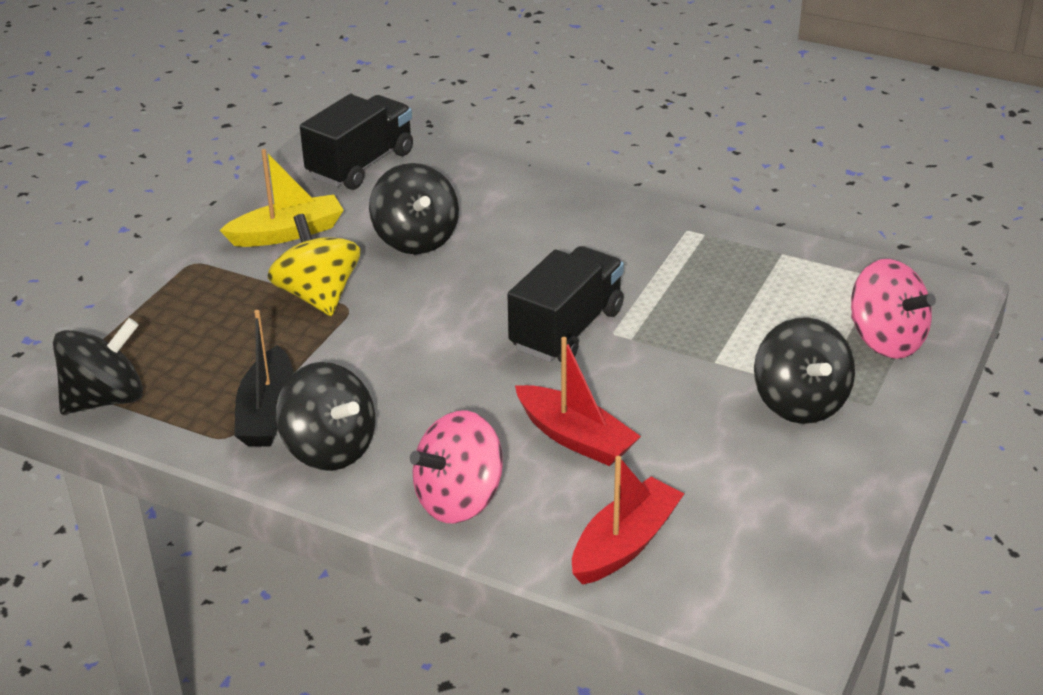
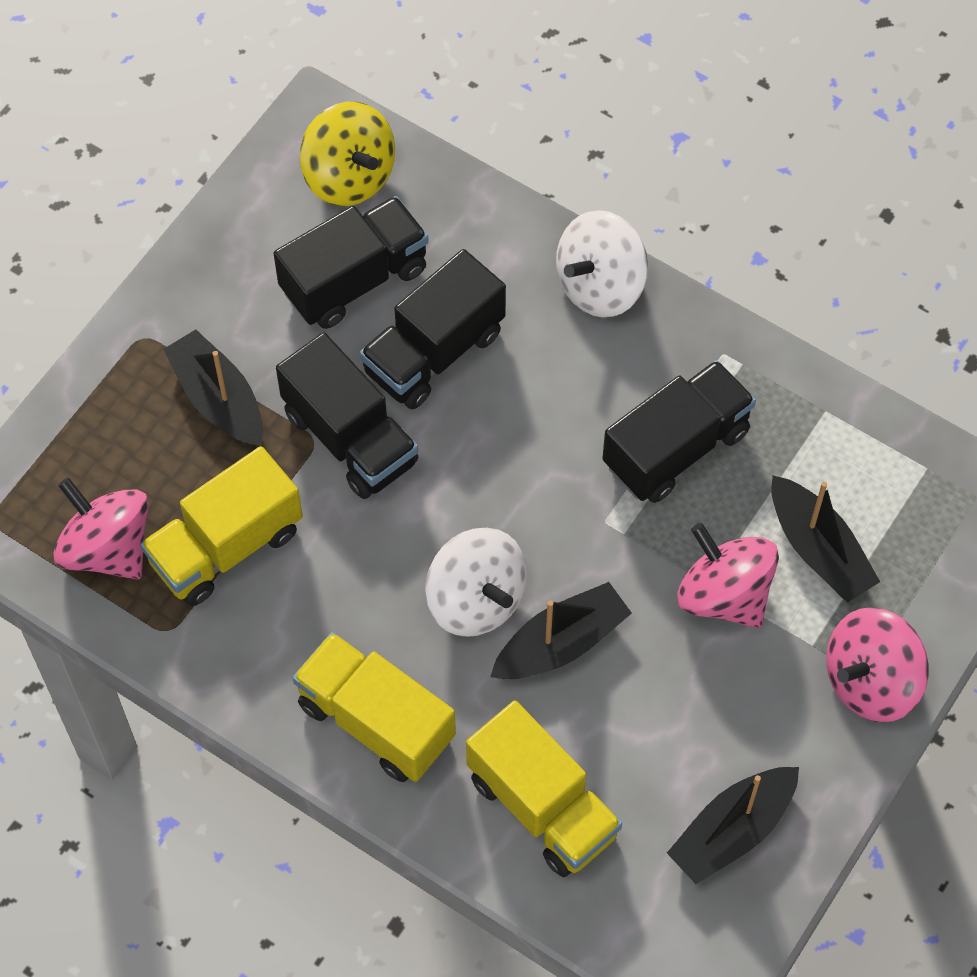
black boat: 1 -> 4
black spinning top: 4 -> 0
black truck: 2 -> 4
pink spinning top: 2 -> 3
red boat: 2 -> 0
white spinning top: 0 -> 2
yellow boat: 1 -> 0
yellow truck: 0 -> 3

